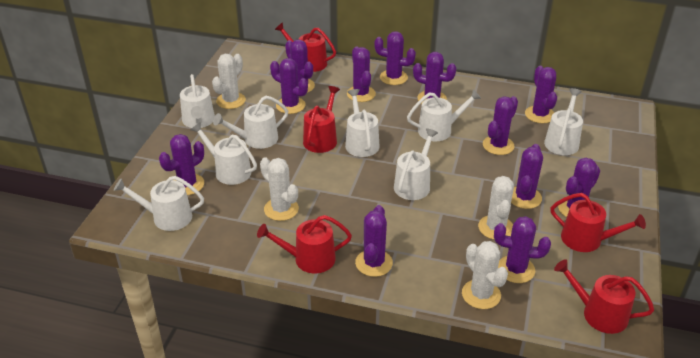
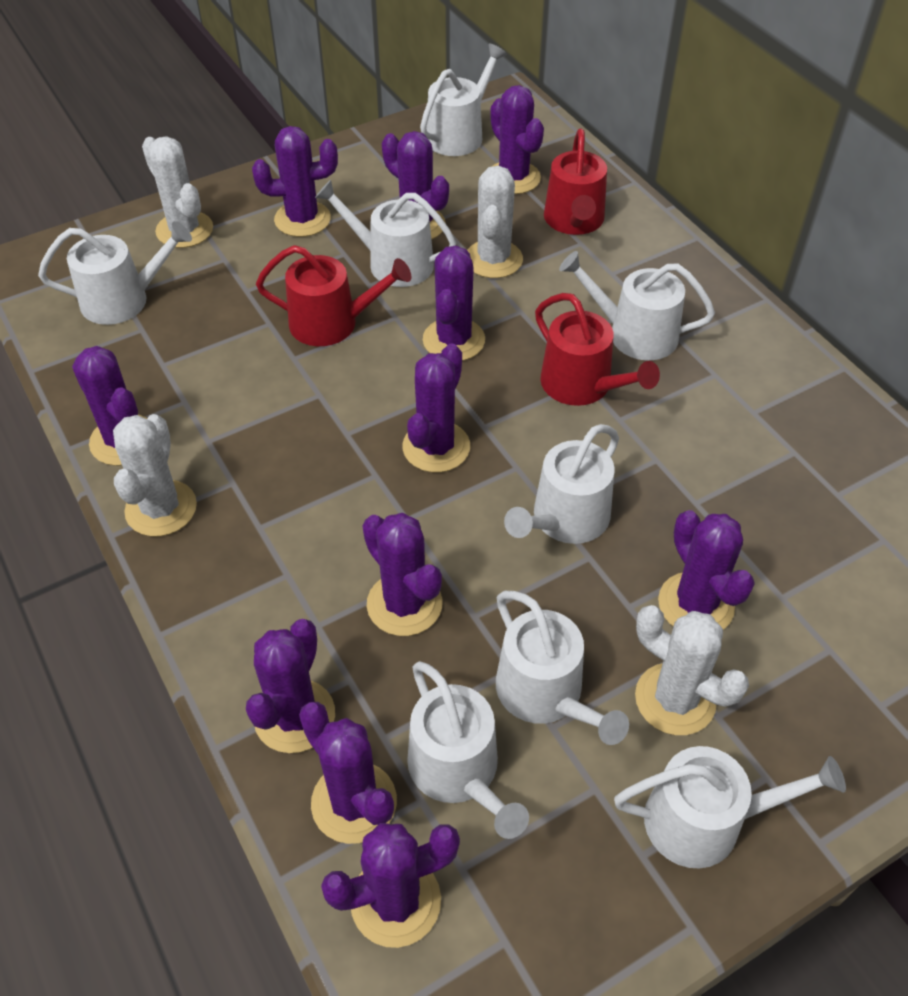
purple cactus: 12 -> 11
red watering can: 5 -> 3

